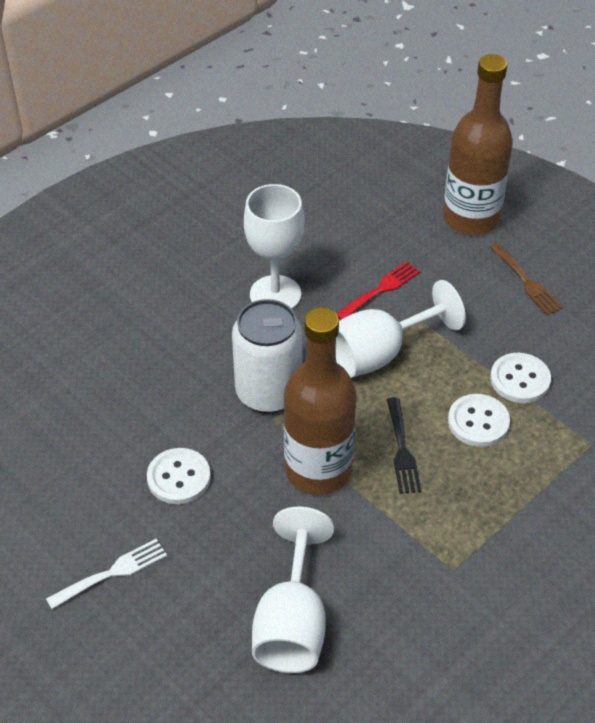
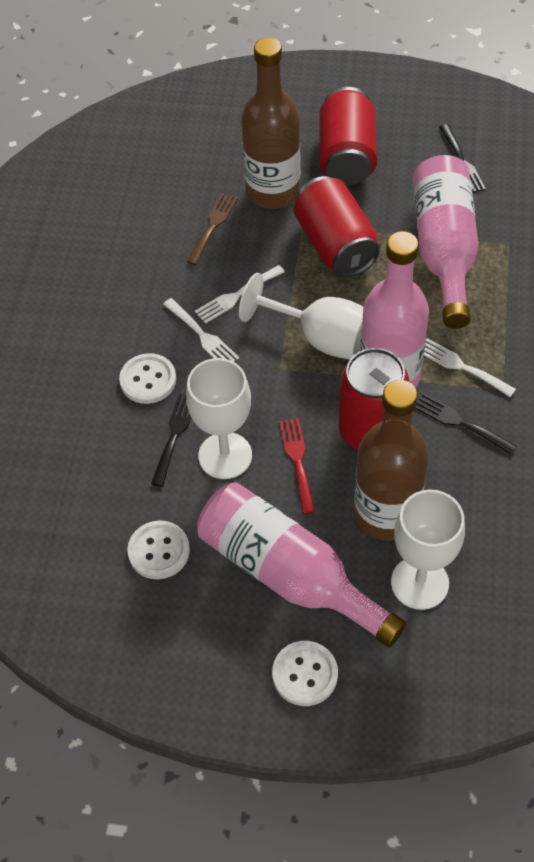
black fork: 1 -> 3
pink bottle: 0 -> 3
red can: 0 -> 3
white can: 1 -> 0
white fork: 1 -> 3

